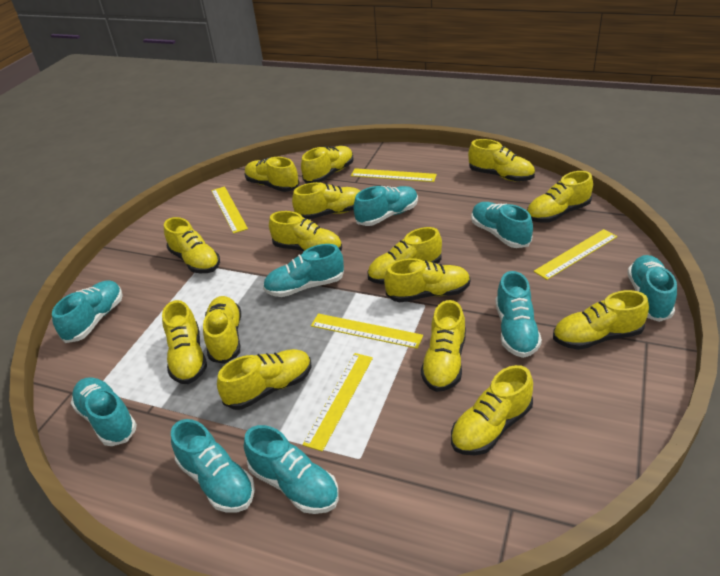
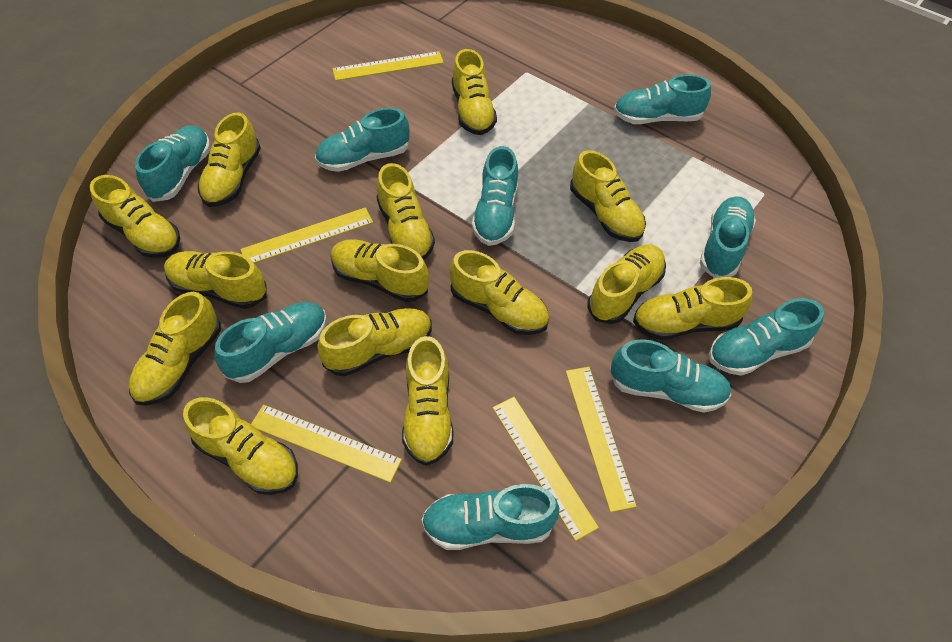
yellow shoe: 15 -> 14

